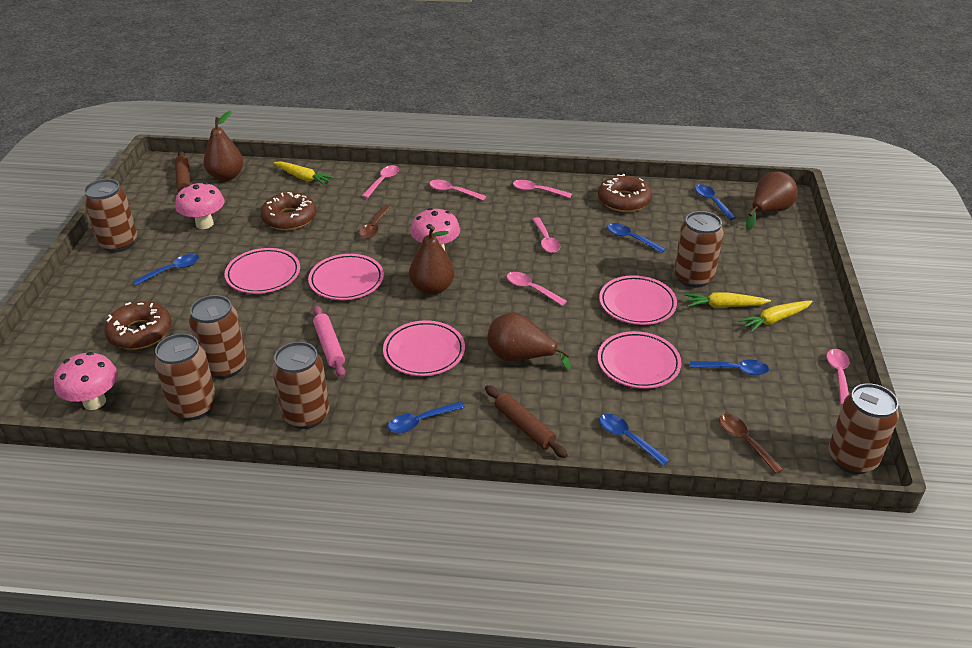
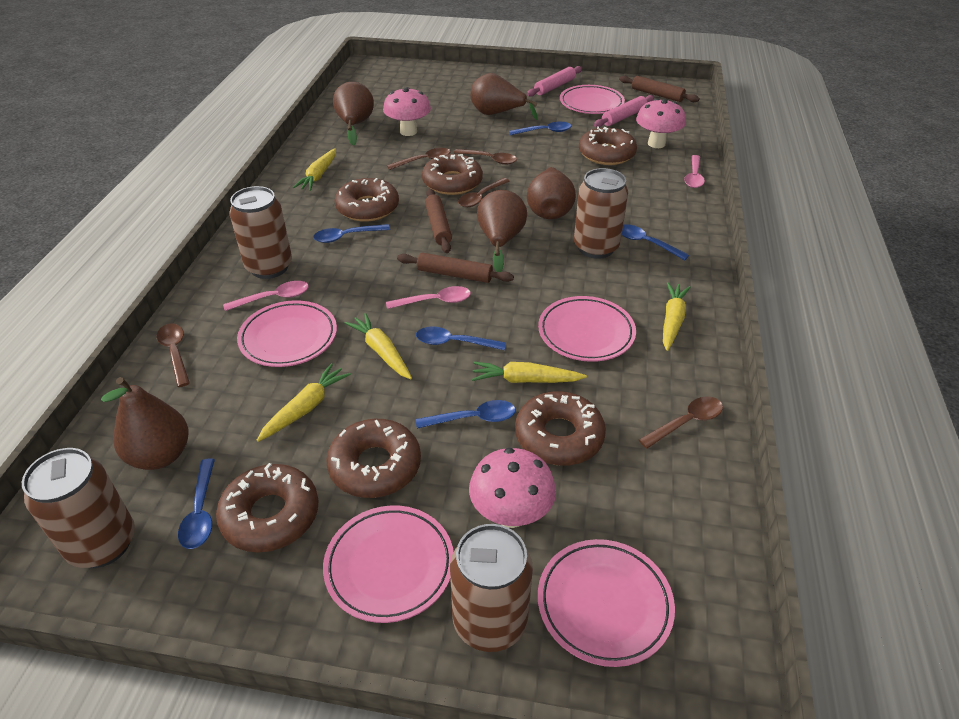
brown can: 6 -> 4
brown donut: 3 -> 6
brown pear: 4 -> 5
brown rolling pin: 2 -> 3
brown spoon: 2 -> 5
pink rolling pin: 1 -> 2
pink spoon: 6 -> 3
yellow carrot: 3 -> 5

